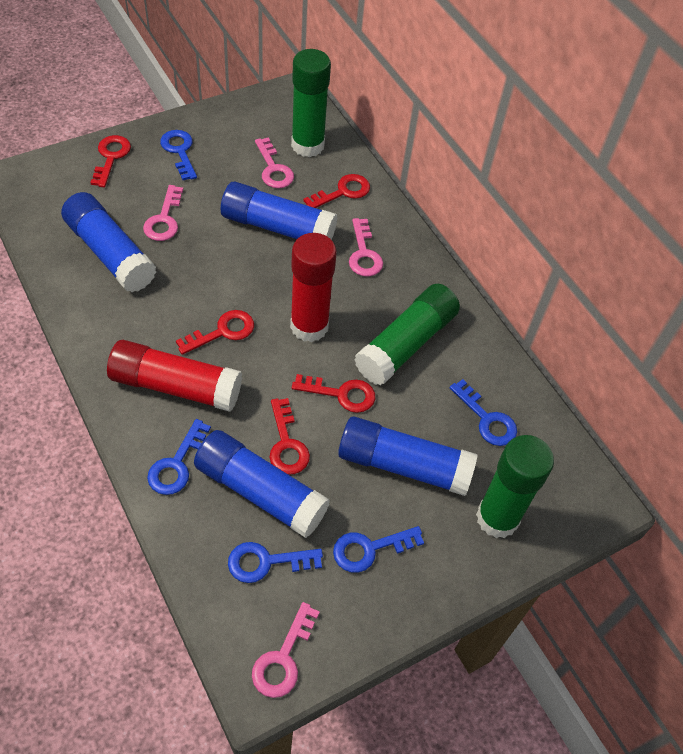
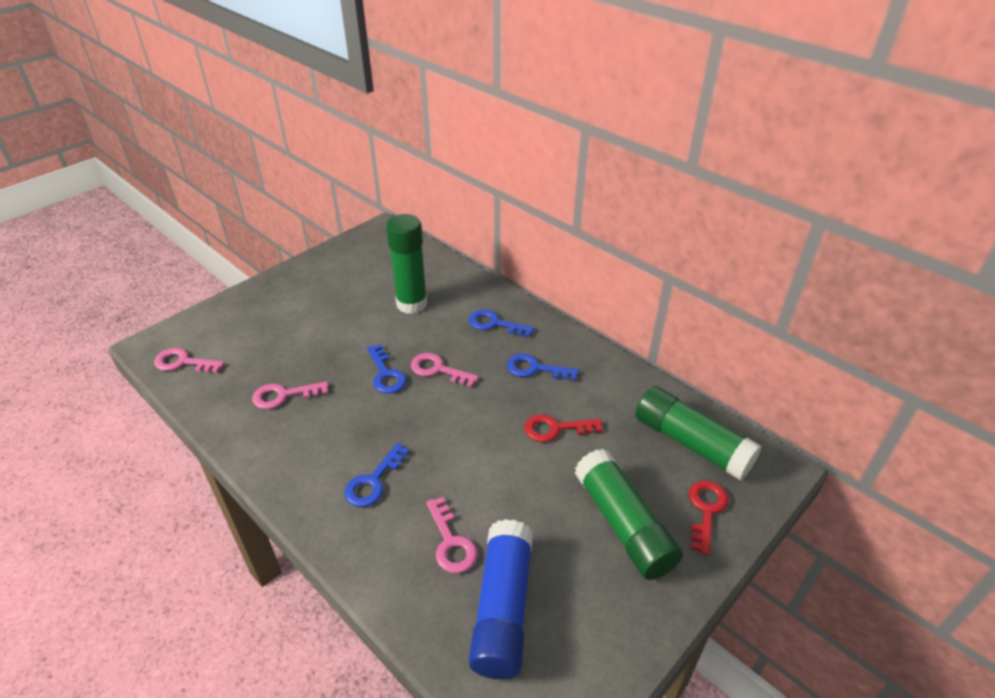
blue glue stick: 4 -> 1
blue key: 5 -> 4
red glue stick: 2 -> 0
red key: 5 -> 2

